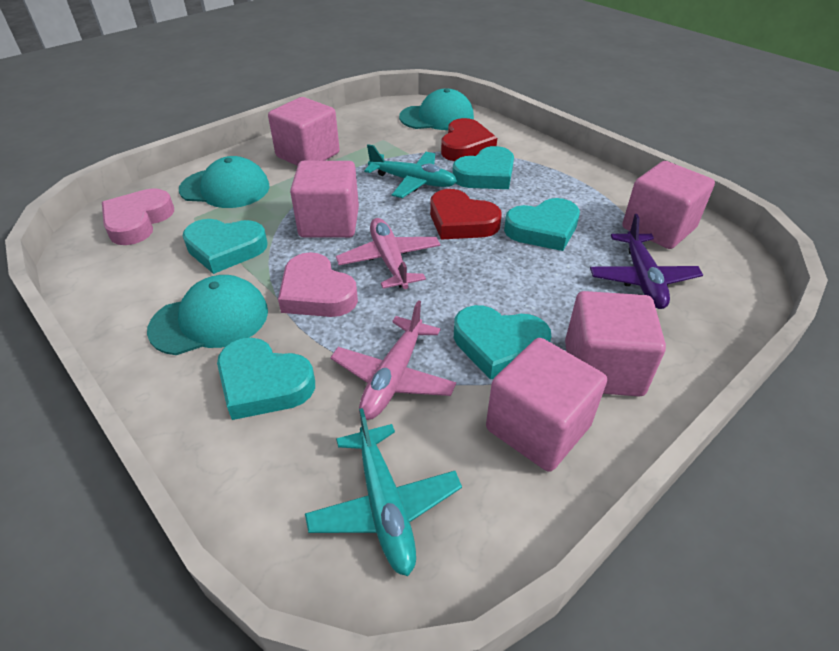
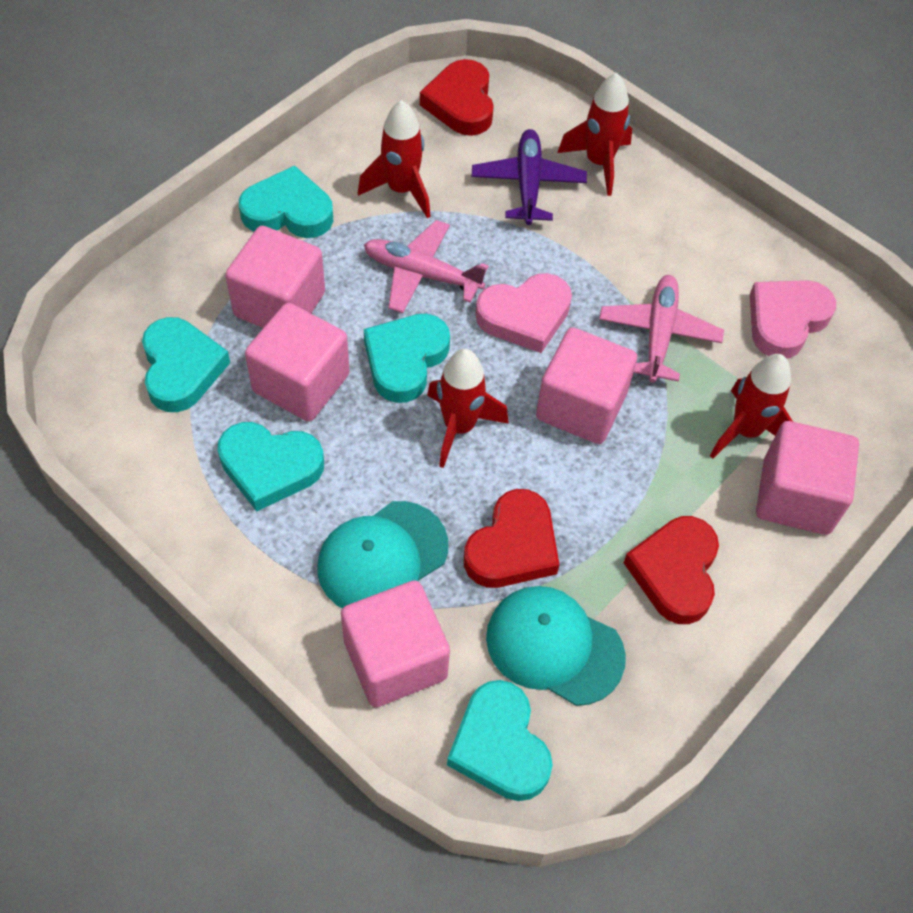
red heart: 2 -> 3
red rocket: 0 -> 4
turquoise cap: 3 -> 2
turquoise plane: 2 -> 0

